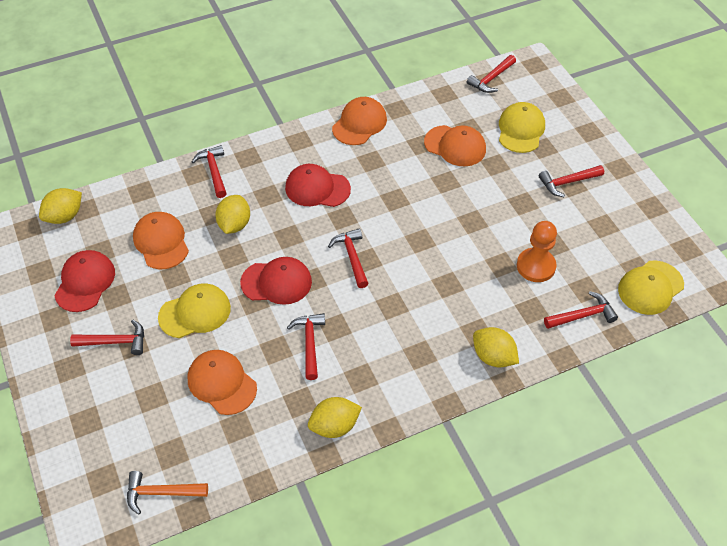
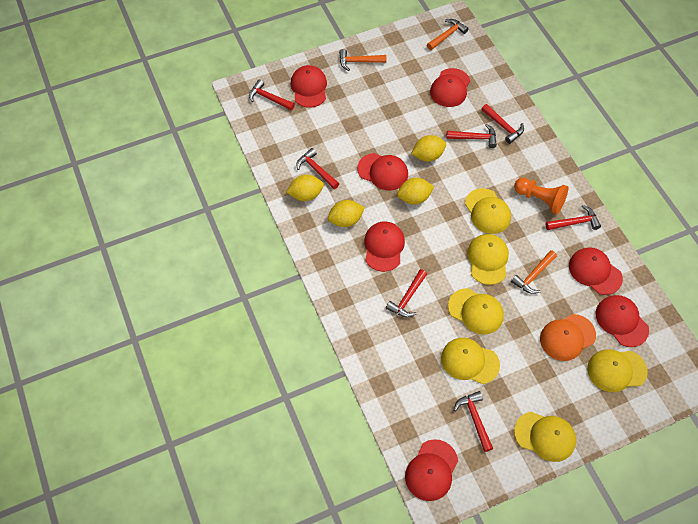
orange cap: 4 -> 1
orange hammer: 1 -> 3
red cap: 3 -> 7
yellow cap: 3 -> 6

